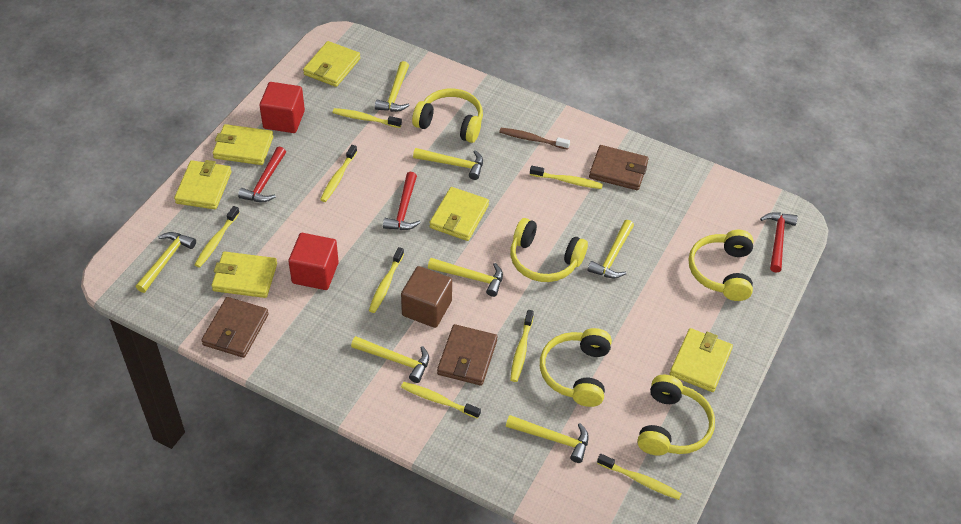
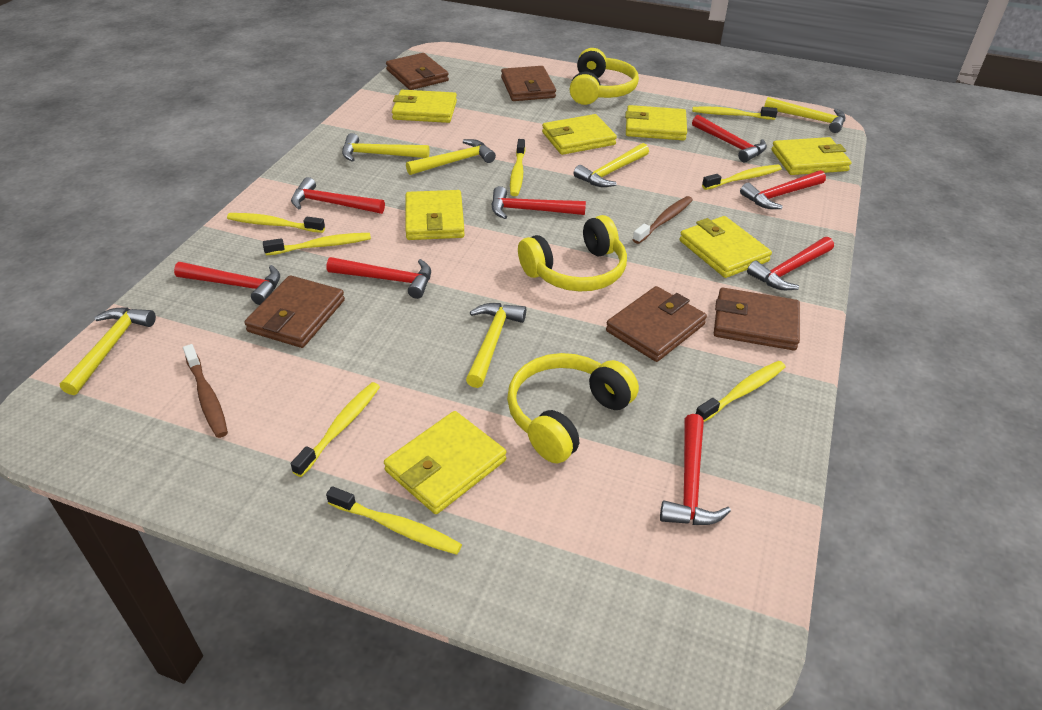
brown cube: 1 -> 0
brown toothbrush: 1 -> 2
brown wallet: 3 -> 5
red cube: 2 -> 0
red hammer: 3 -> 8
yellow hammer: 7 -> 6
yellow headphones: 5 -> 3
yellow wallet: 6 -> 7

